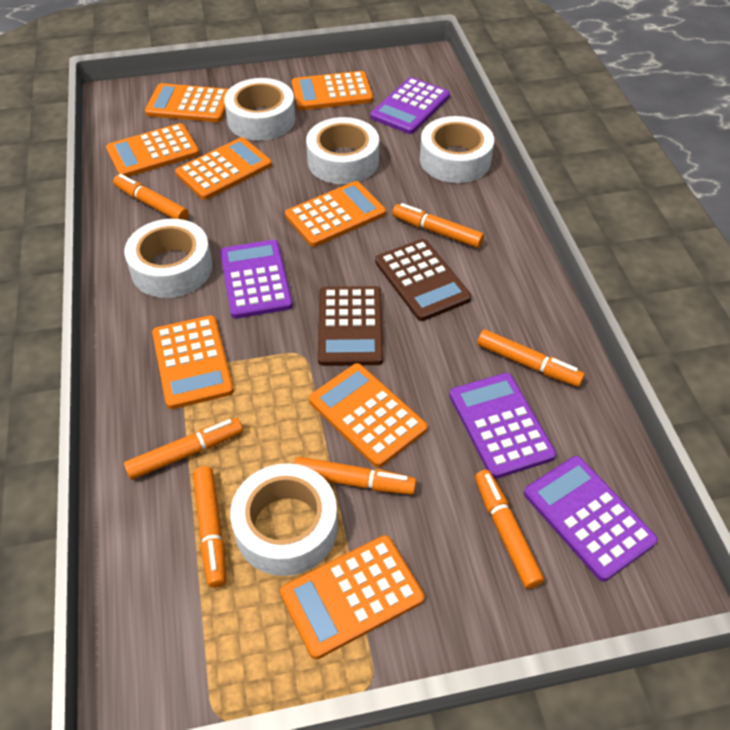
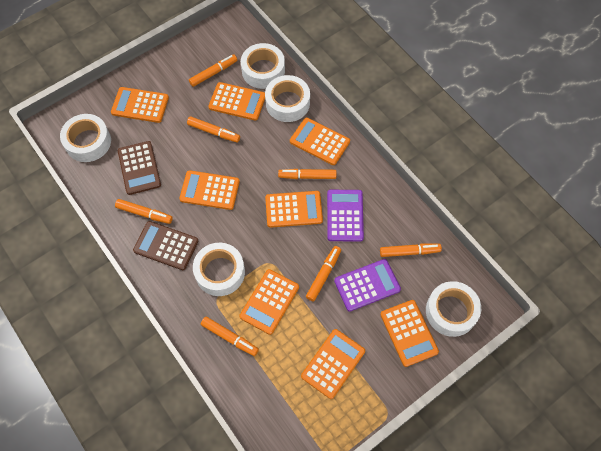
purple calculator: 4 -> 2

